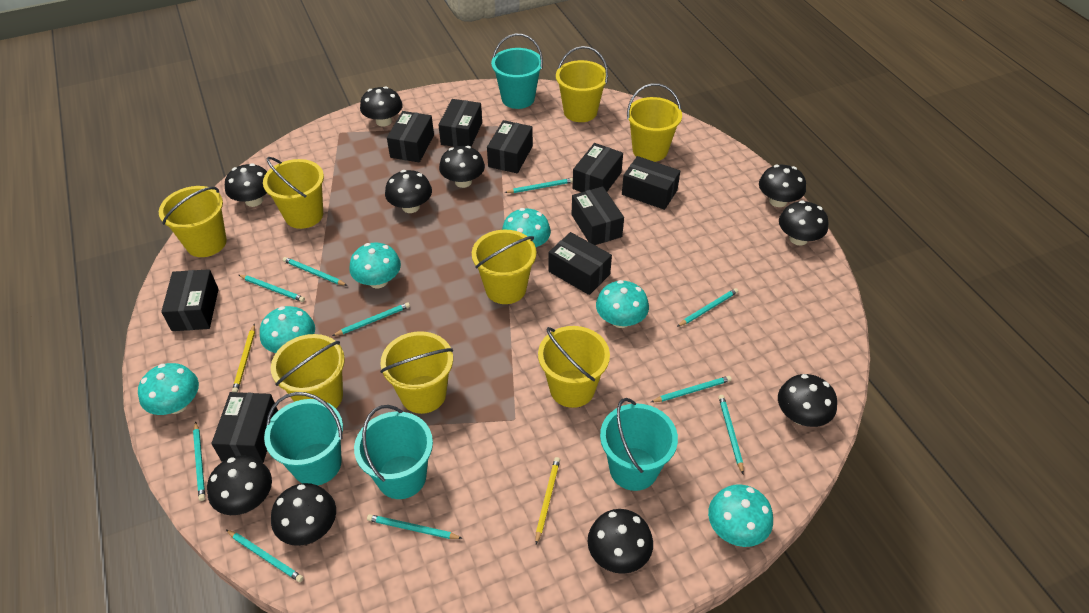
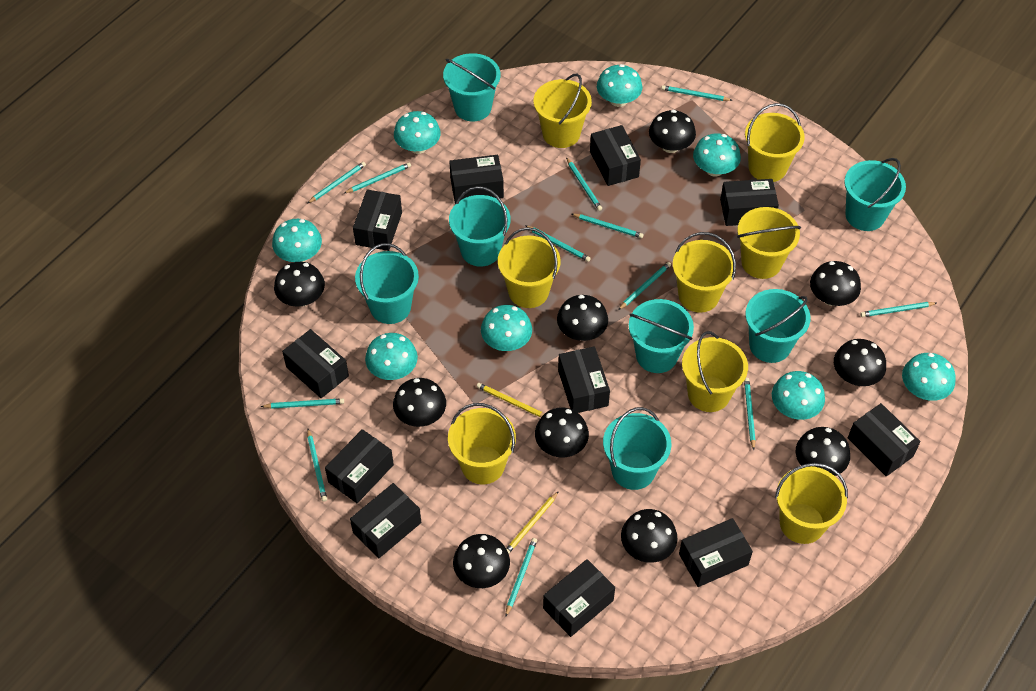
black box: 9 -> 11
turquoise bucket: 4 -> 7
turquoise mushroom: 6 -> 8
turquoise pencil: 10 -> 12

